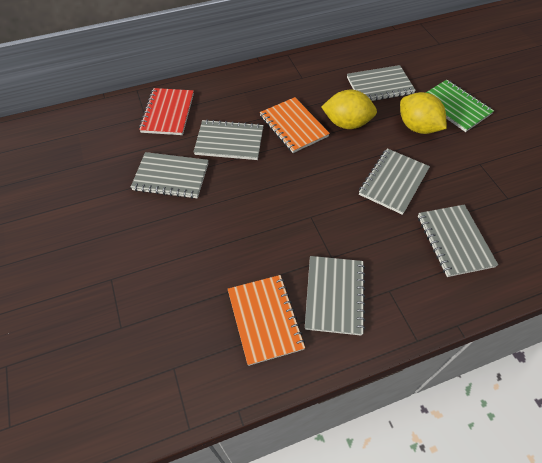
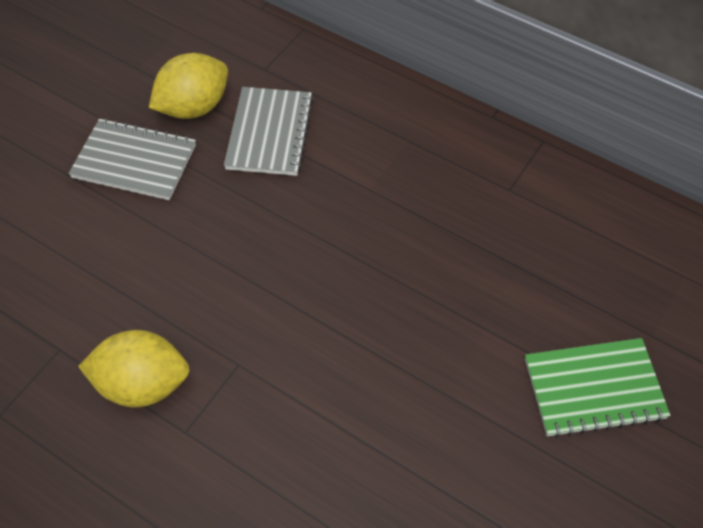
grey notebook: 6 -> 2
orange notebook: 2 -> 0
red notebook: 1 -> 0

